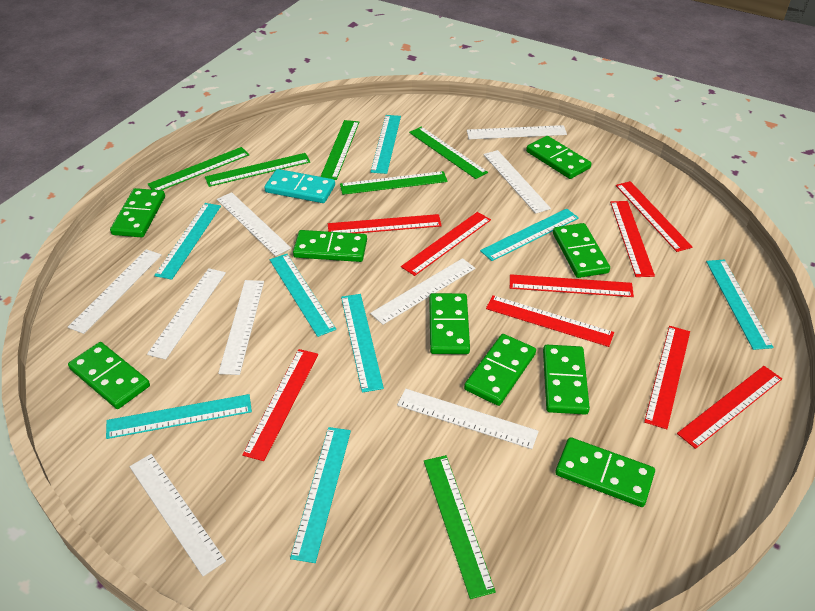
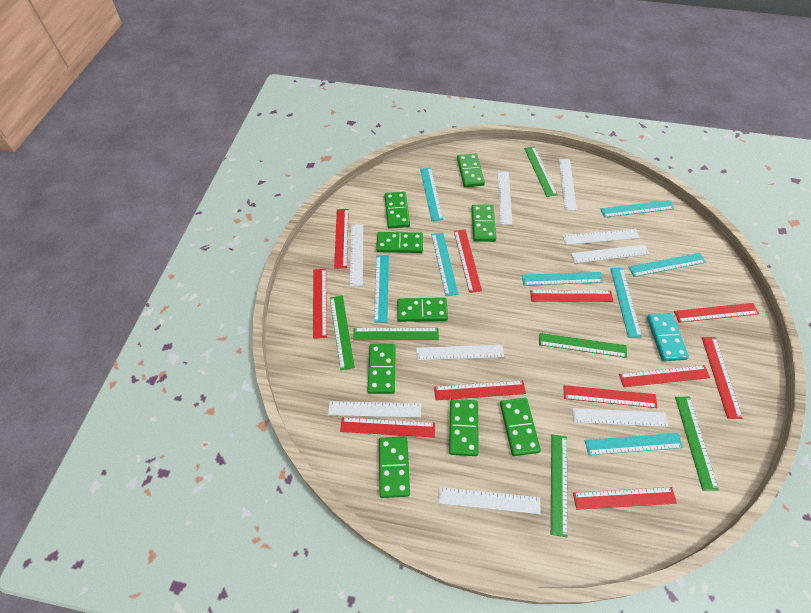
red ruler: 9 -> 11

